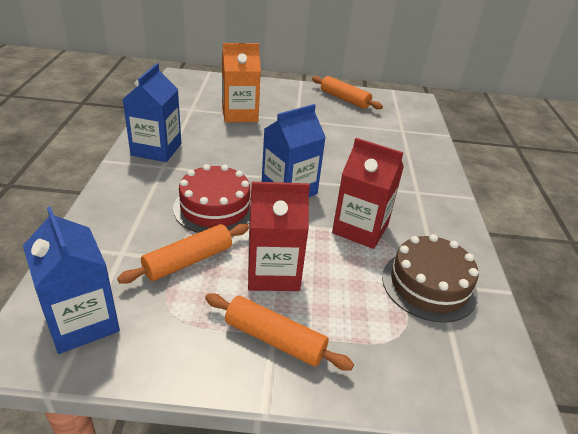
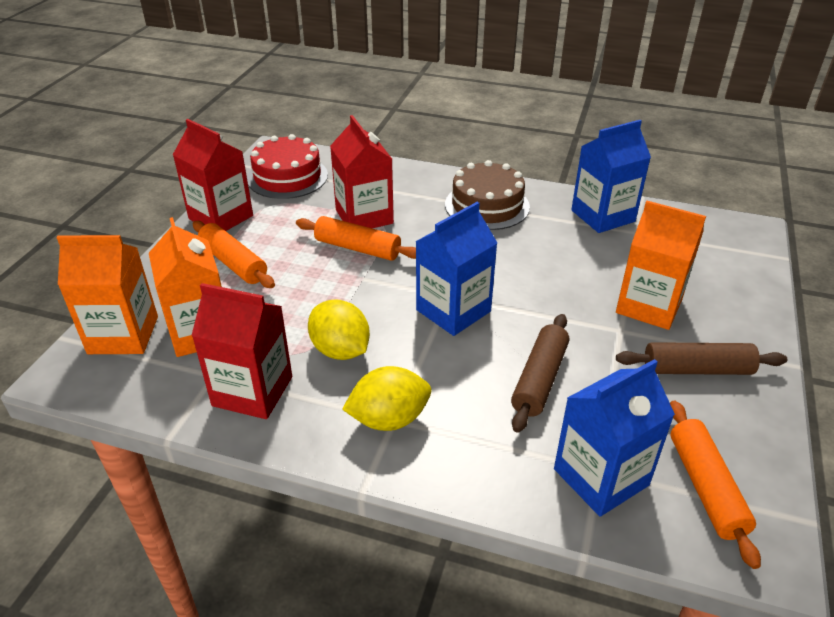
brown rolling pin: 0 -> 2
orange carton: 1 -> 3
red carton: 2 -> 3
yellow lemon: 0 -> 2

